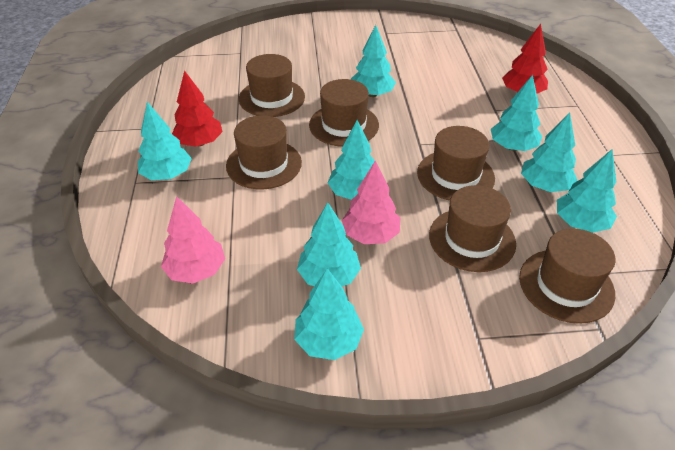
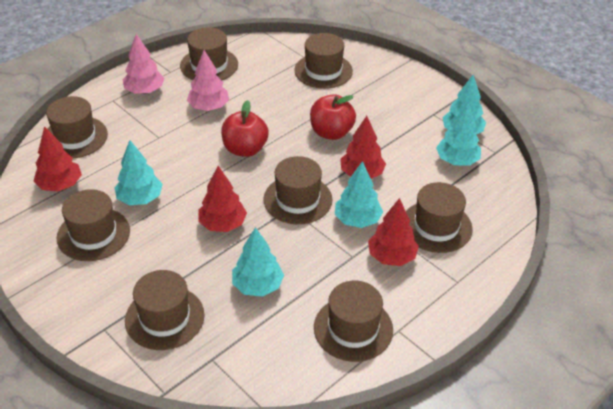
brown hat: 6 -> 8
red apple: 0 -> 2
red tree: 2 -> 4
turquoise tree: 8 -> 5

